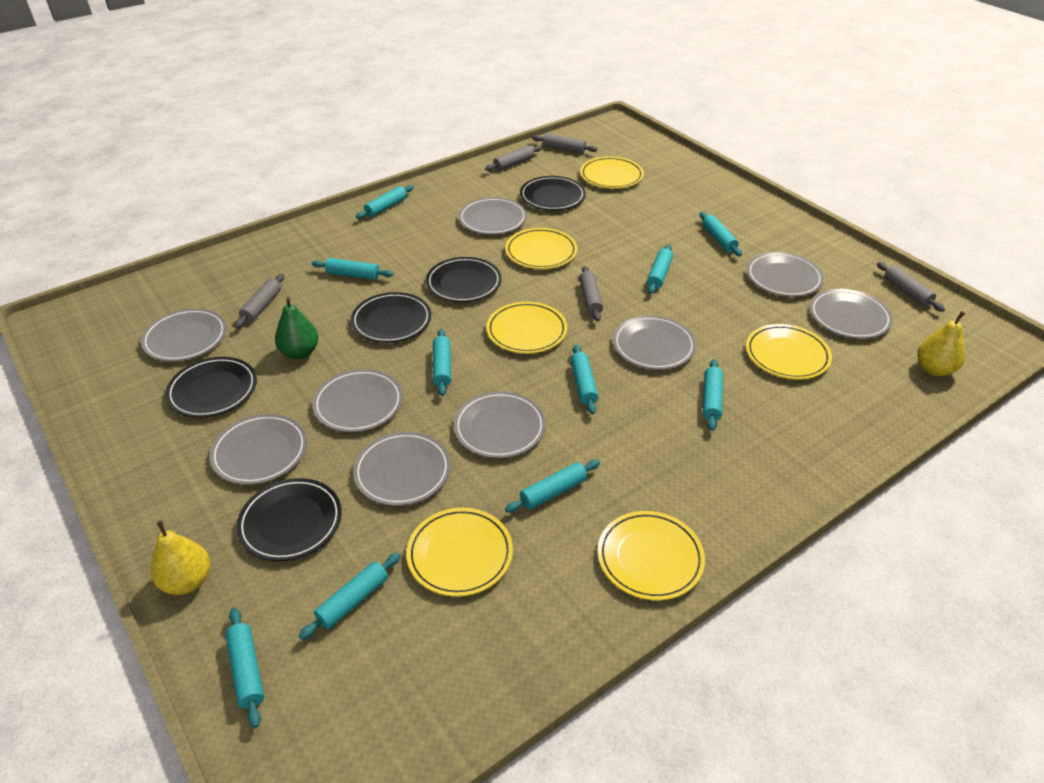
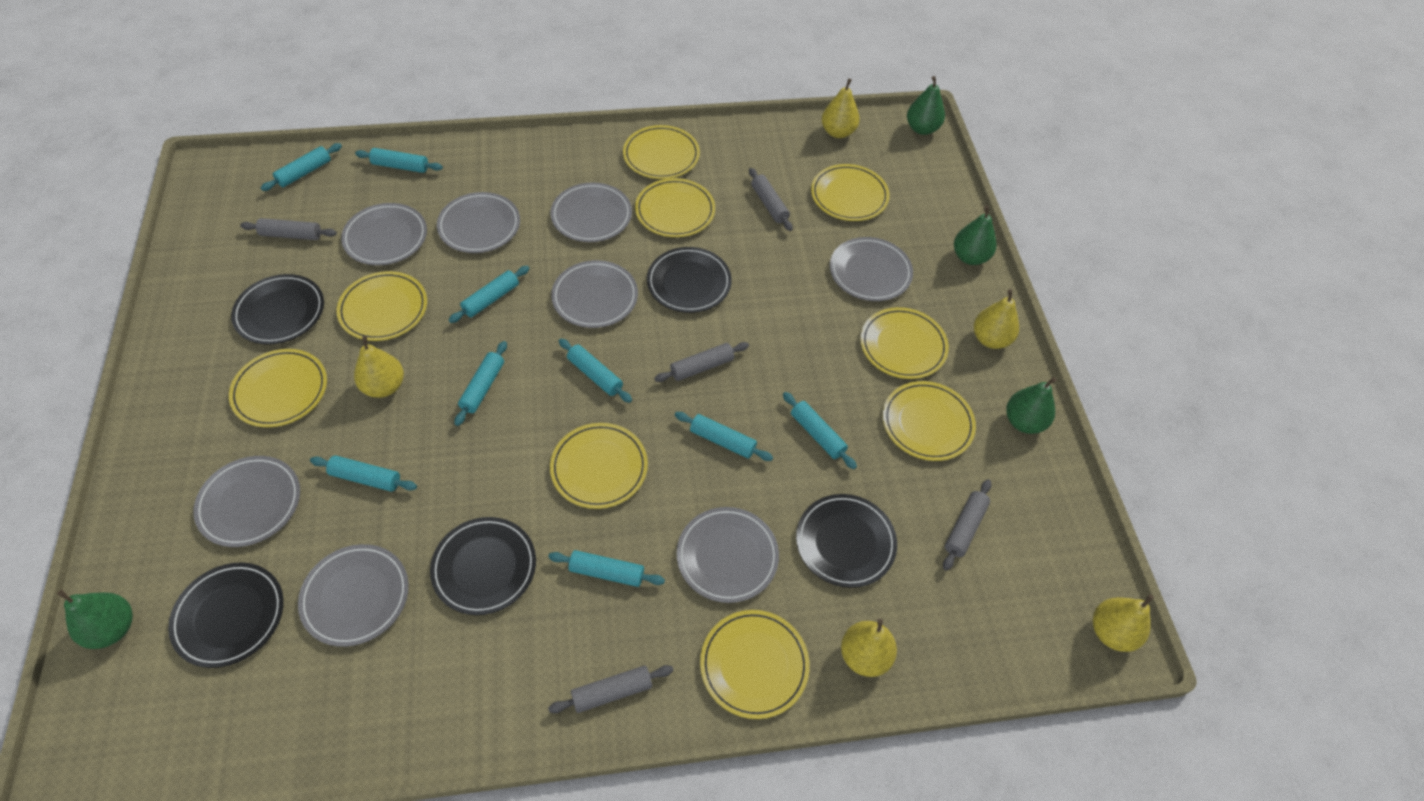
green pear: 1 -> 4
grey plate: 9 -> 8
turquoise rolling pin: 10 -> 9
yellow pear: 2 -> 5
yellow plate: 6 -> 9

